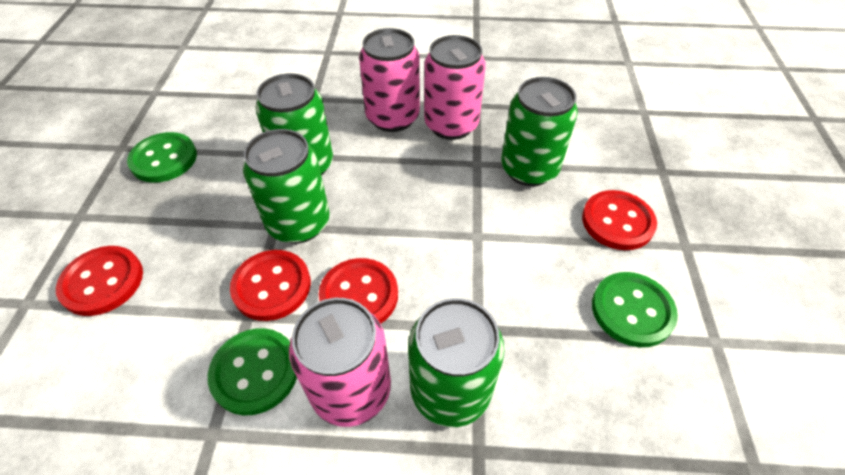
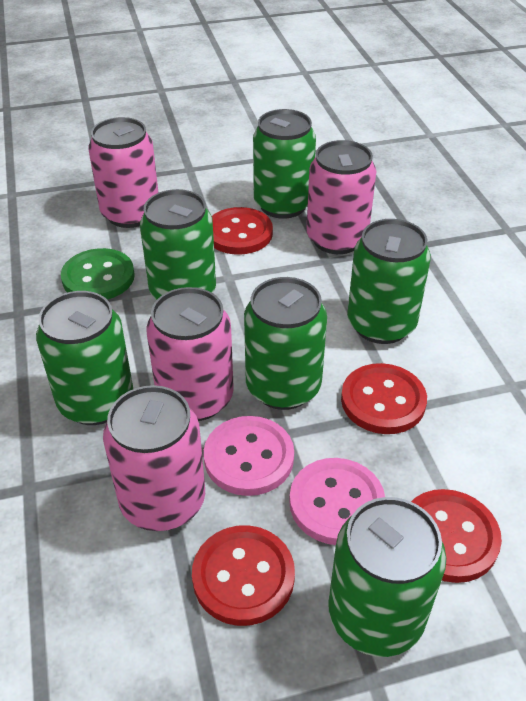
green button: 3 -> 1
green can: 4 -> 6
pink button: 0 -> 2
pink can: 3 -> 4

